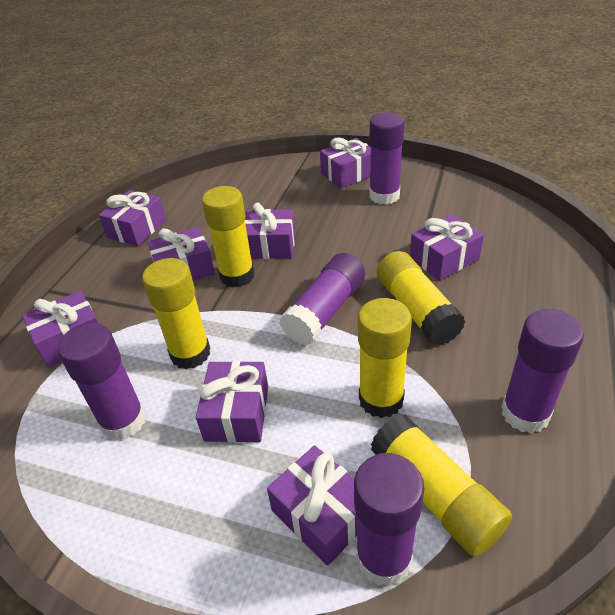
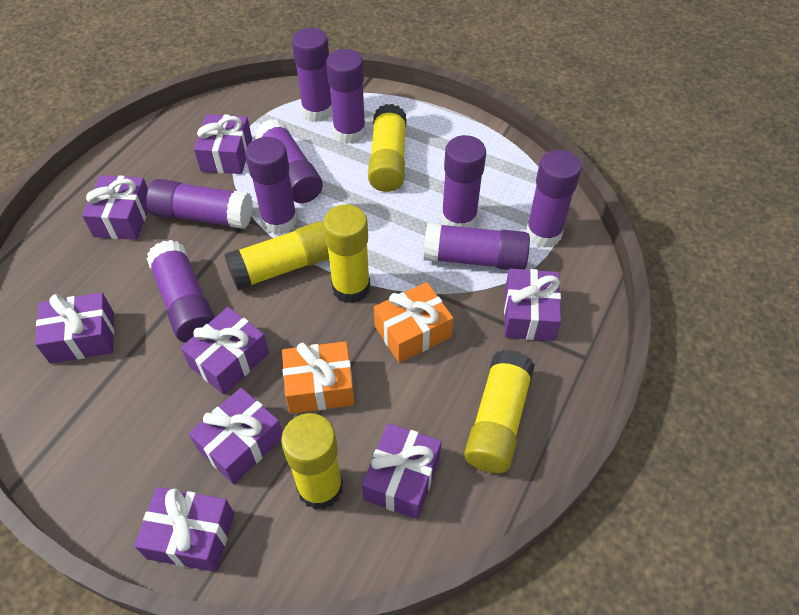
orange gift: 0 -> 2
purple glue stick: 5 -> 9

